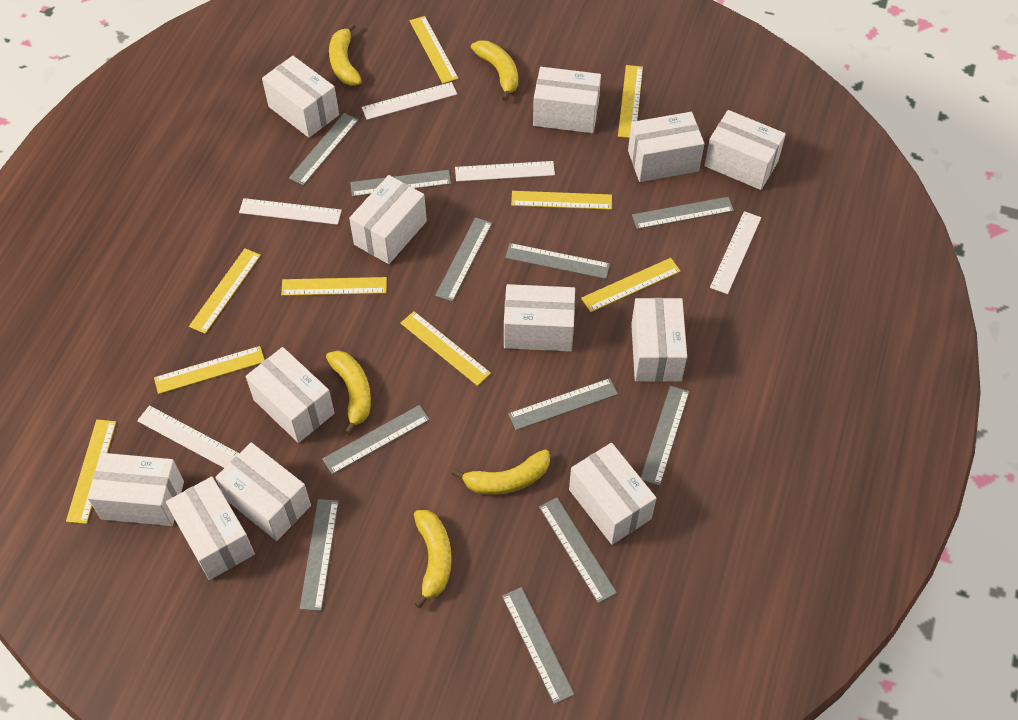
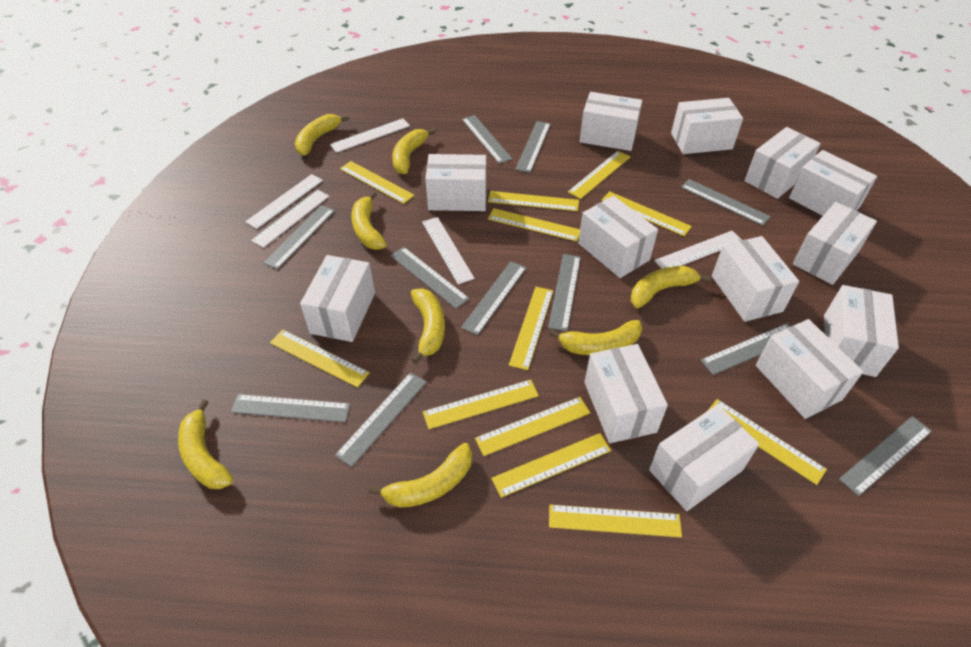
white box: 12 -> 13
yellow banana: 5 -> 8
yellow ruler: 9 -> 12

